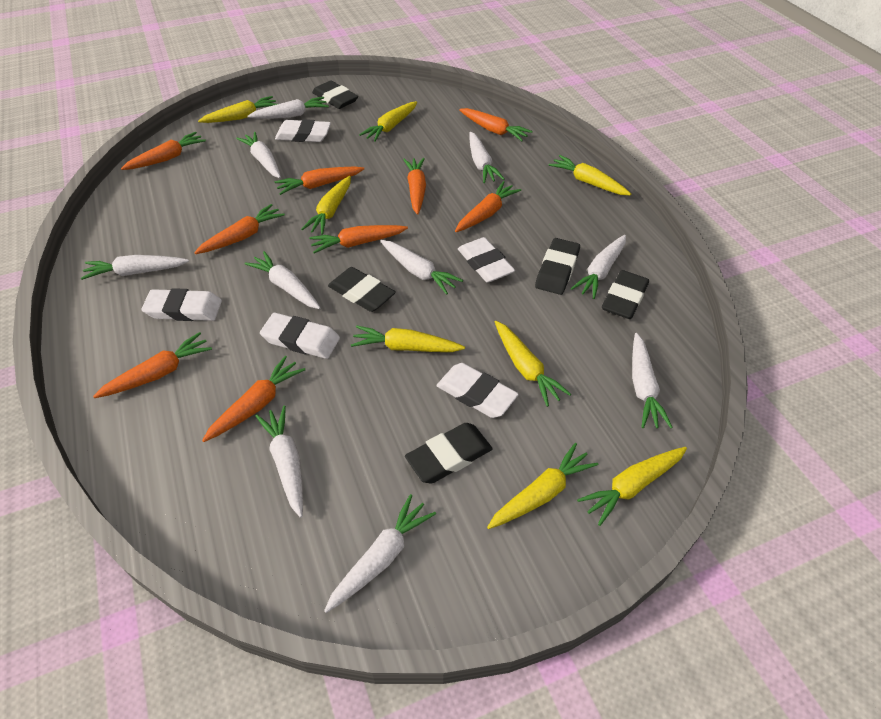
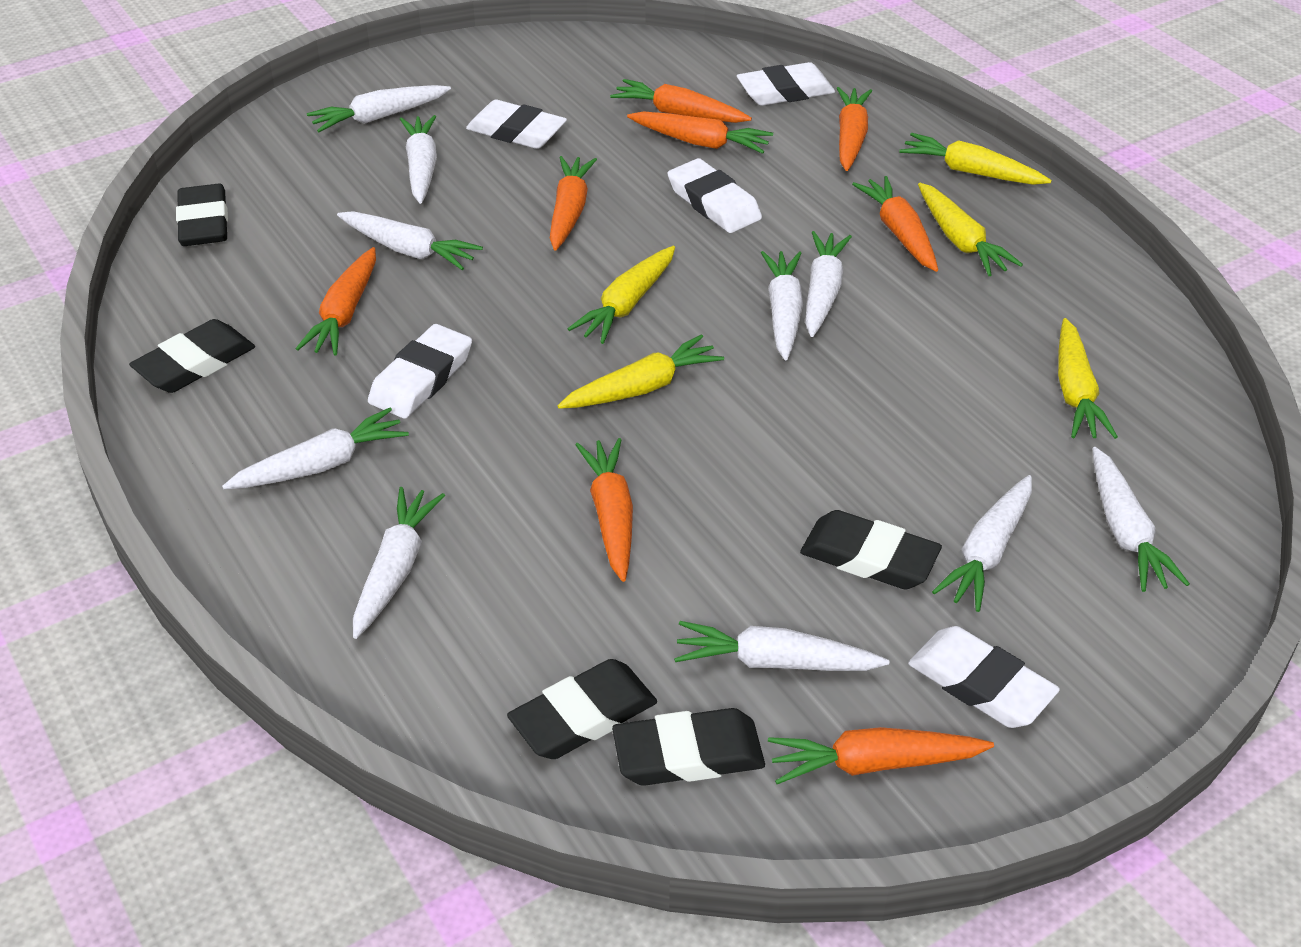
orange carrot: 9 -> 8
yellow carrot: 8 -> 5

